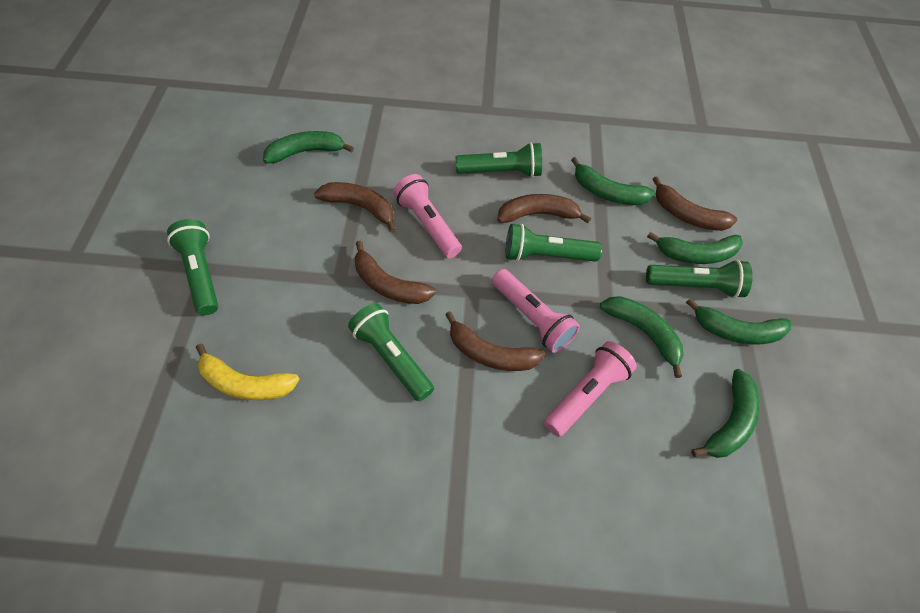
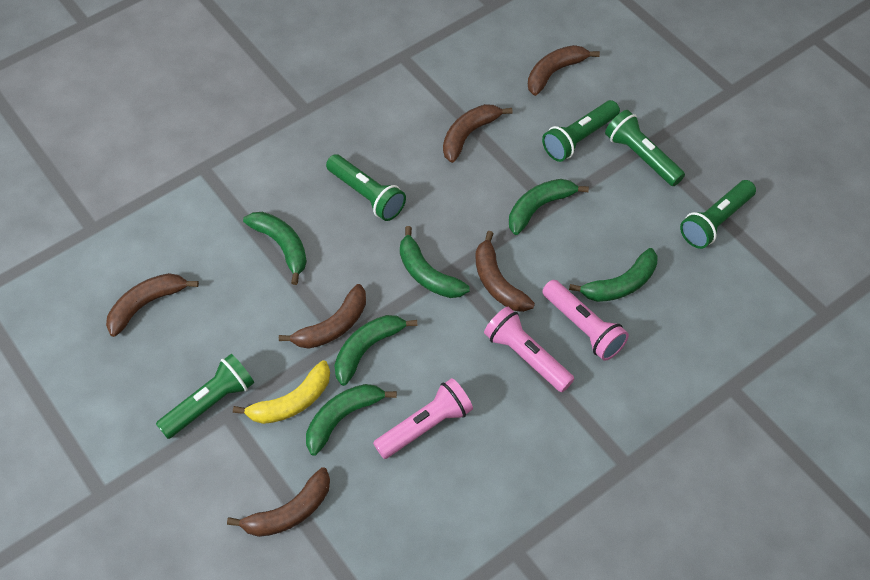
brown banana: 5 -> 6

